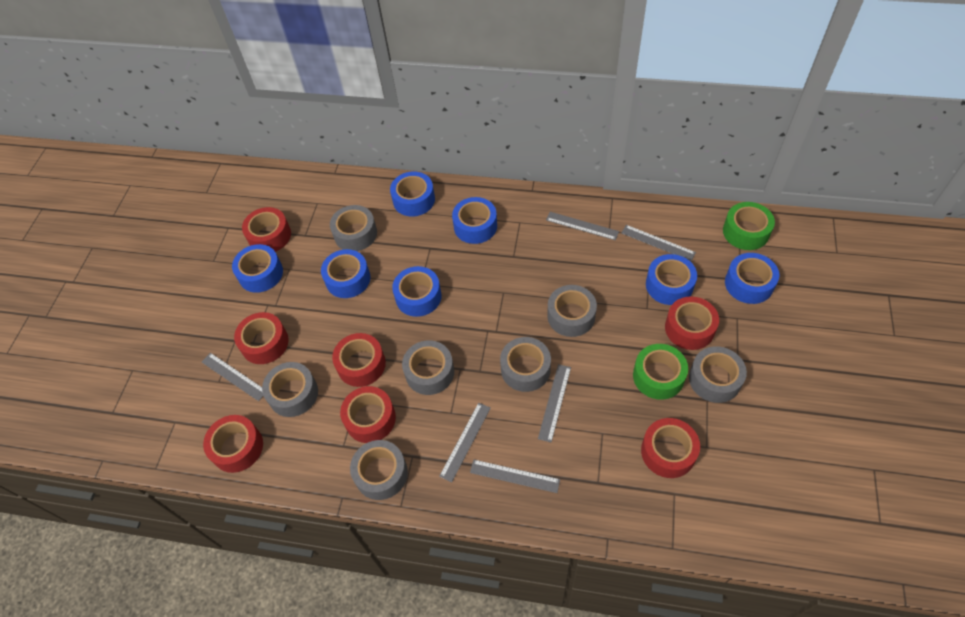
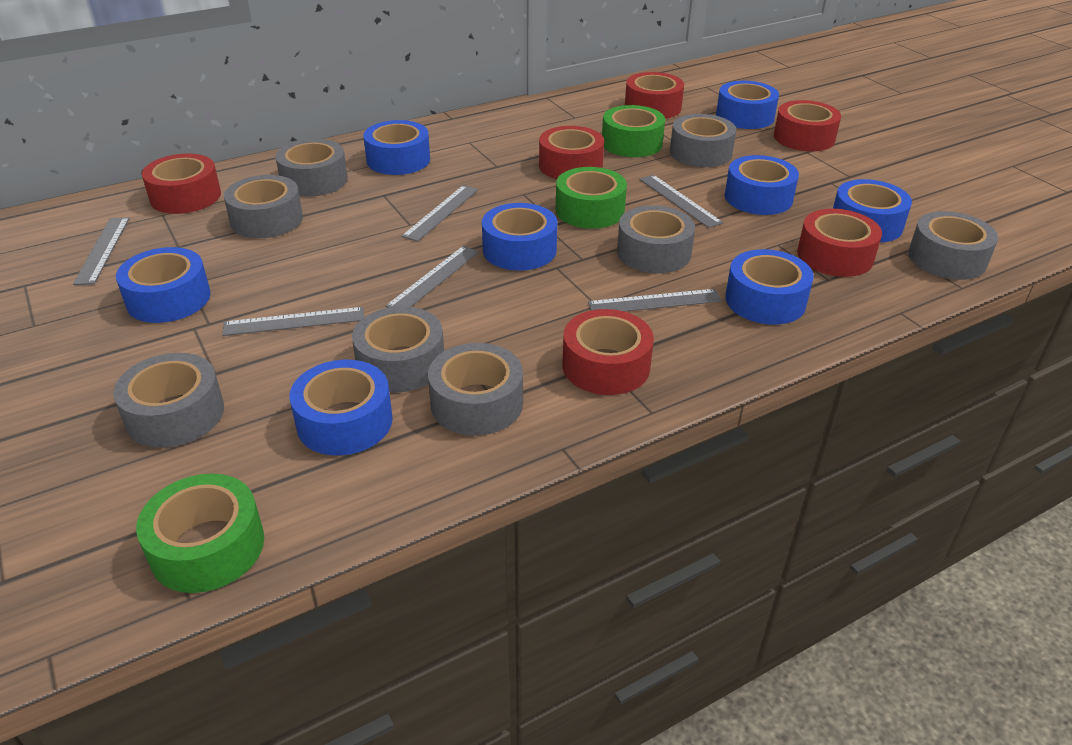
blue tape: 7 -> 8
green tape: 2 -> 3
grey tape: 7 -> 8
red tape: 7 -> 6

